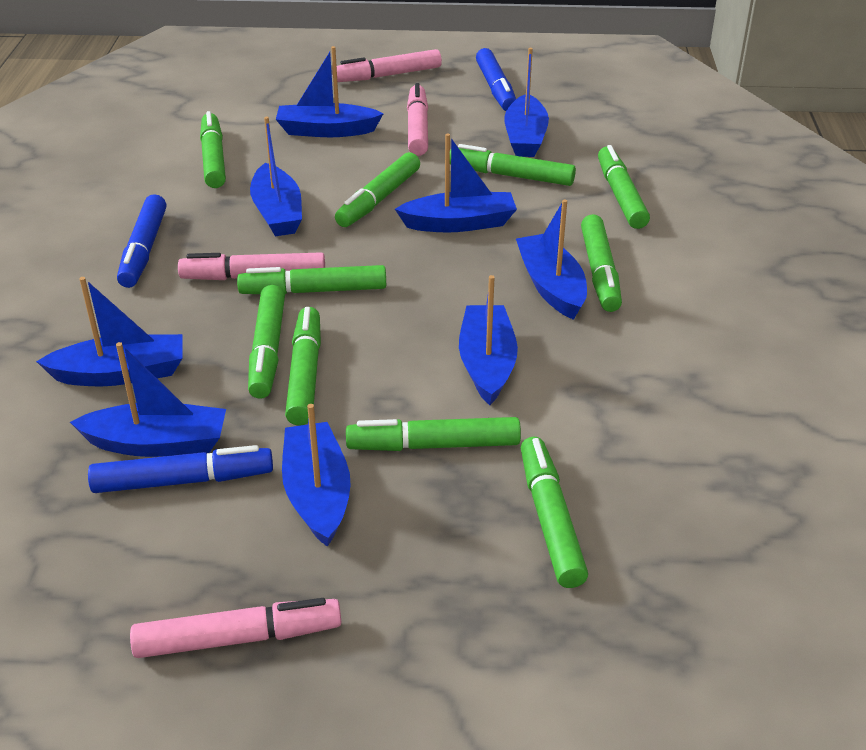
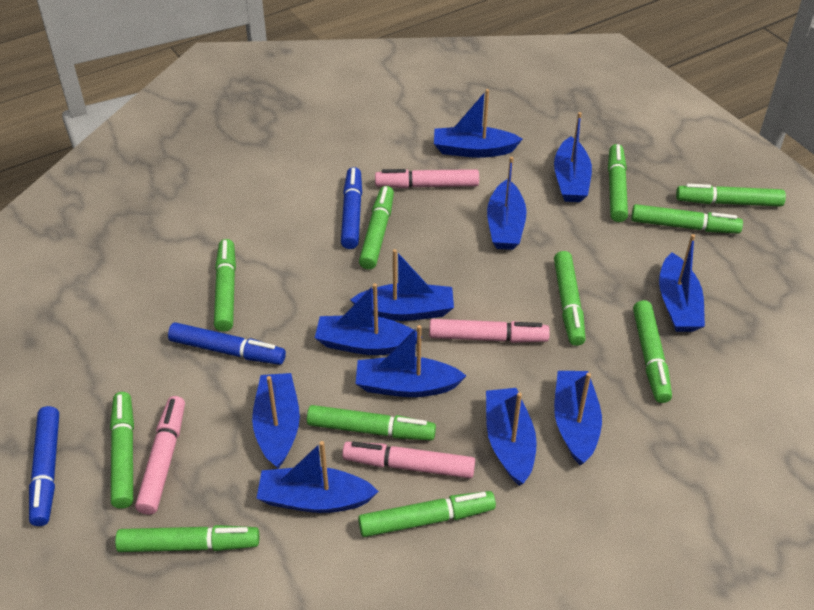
blue boat: 9 -> 11
green marker: 10 -> 11

